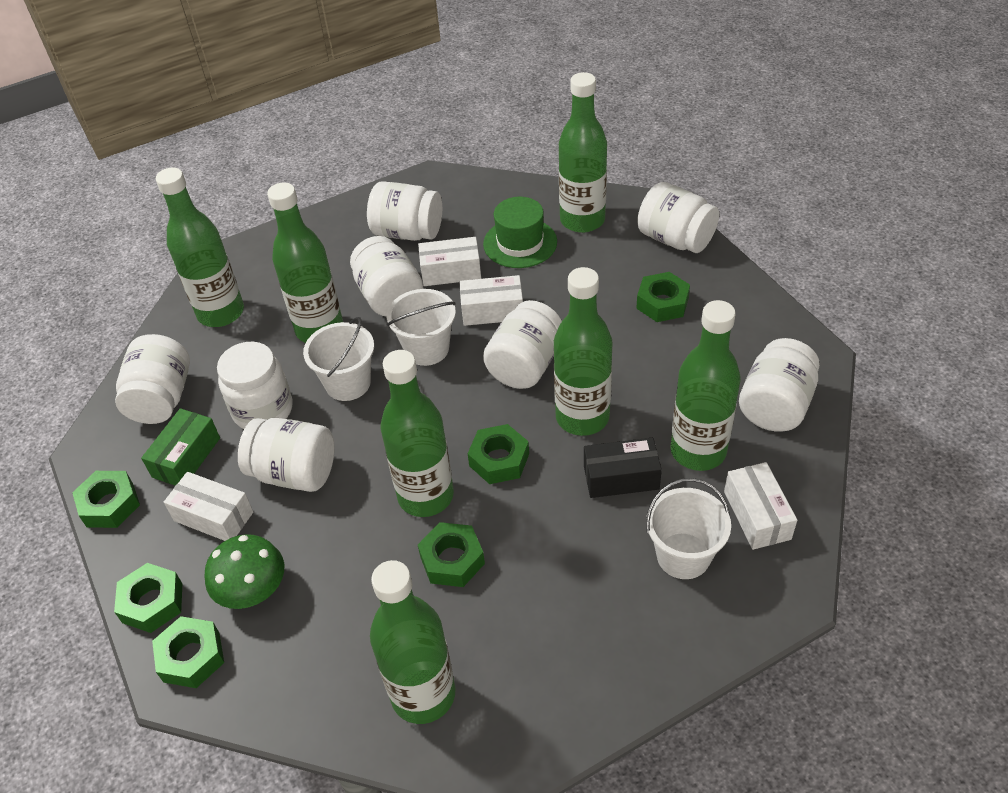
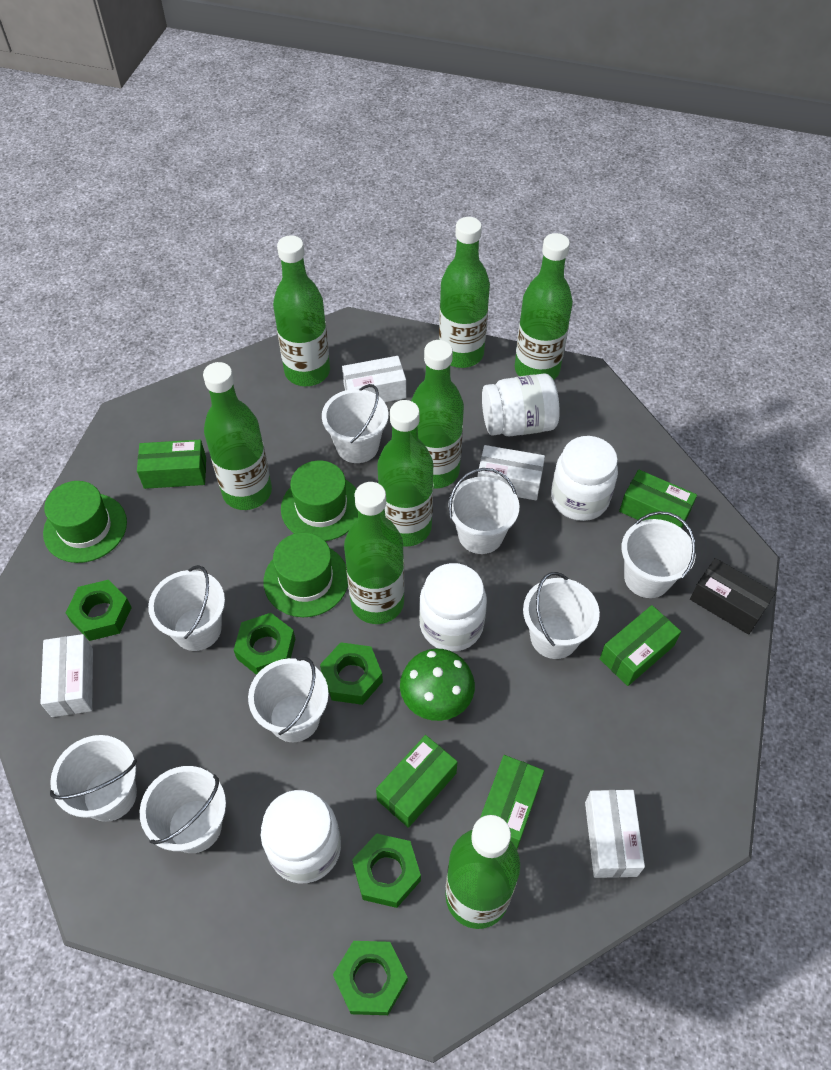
green bottle: 7 -> 8
green box: 1 -> 5
green hat: 1 -> 3
green nut: 6 -> 5
white bucket: 3 -> 8
white jar: 8 -> 4

